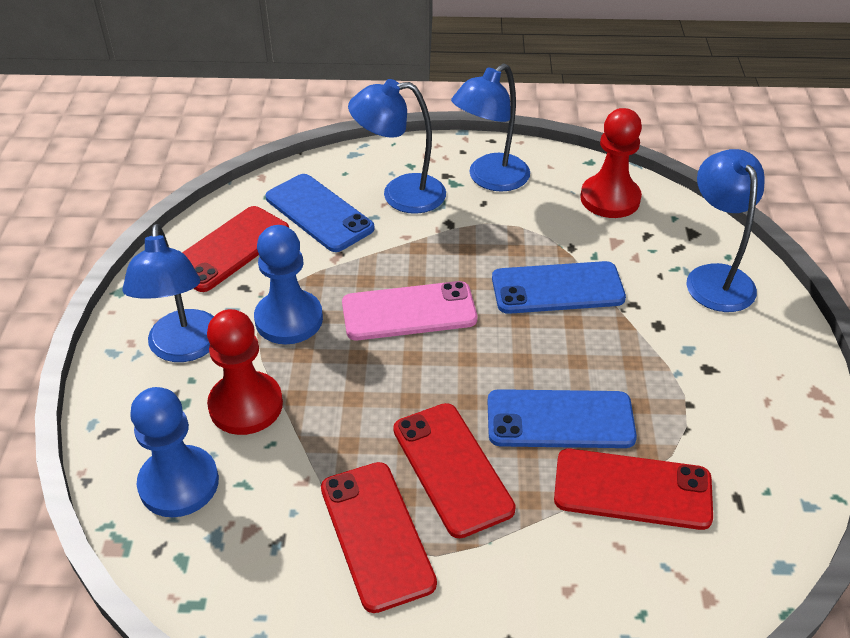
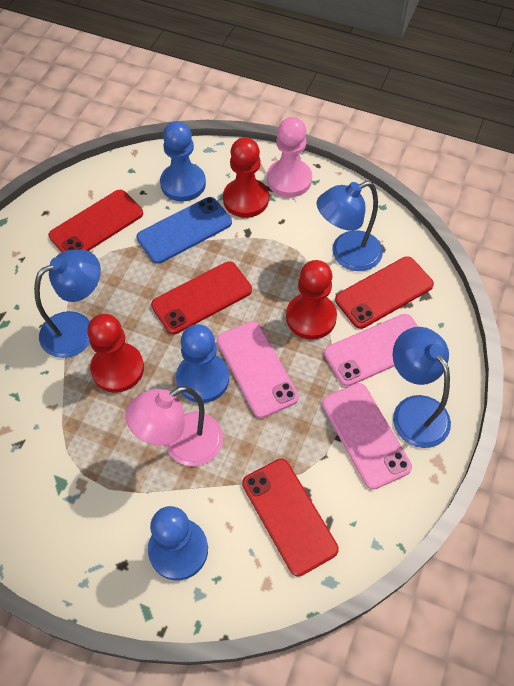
blue lamp: 4 -> 3
blue pawn: 2 -> 3
blue phone: 3 -> 1
pink lamp: 0 -> 1
pink pawn: 0 -> 1
pink phone: 1 -> 3
red pawn: 2 -> 3

